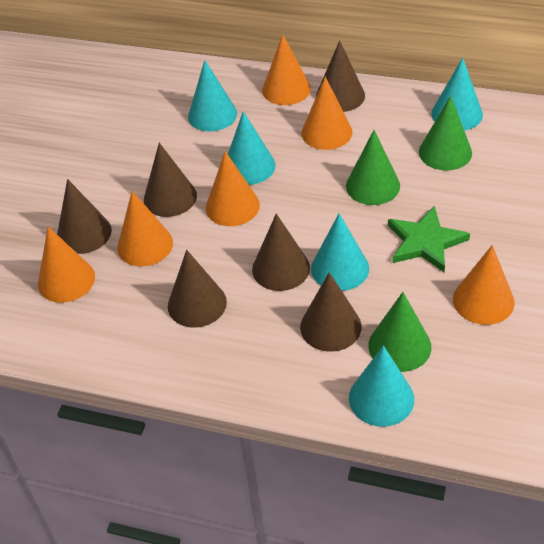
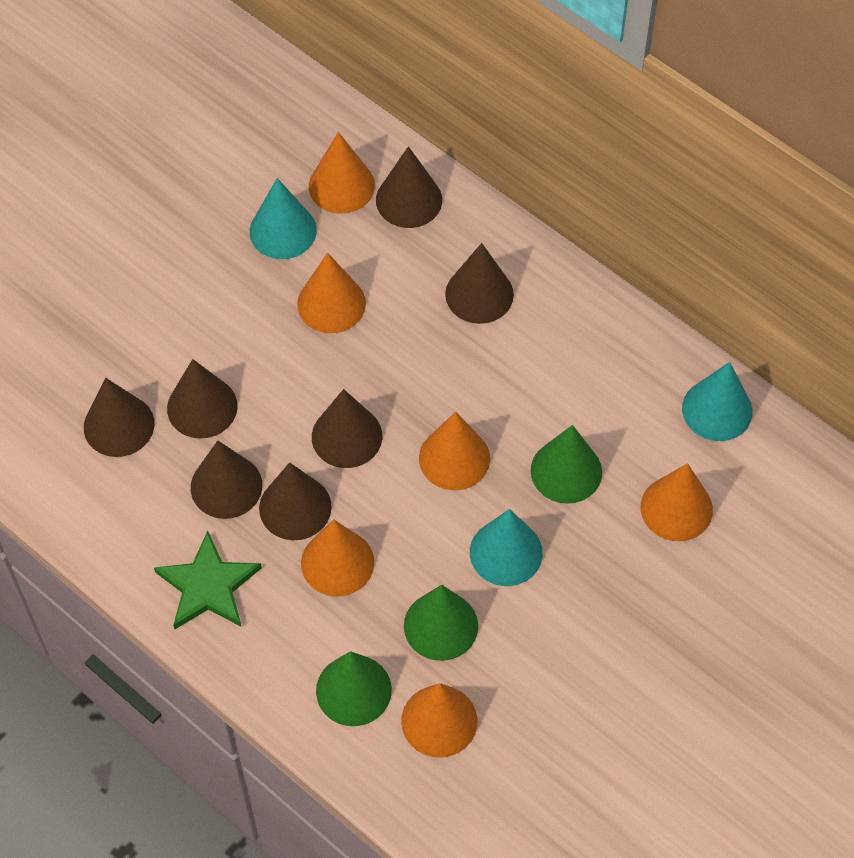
brown cone: 6 -> 7
turquoise cone: 5 -> 3

